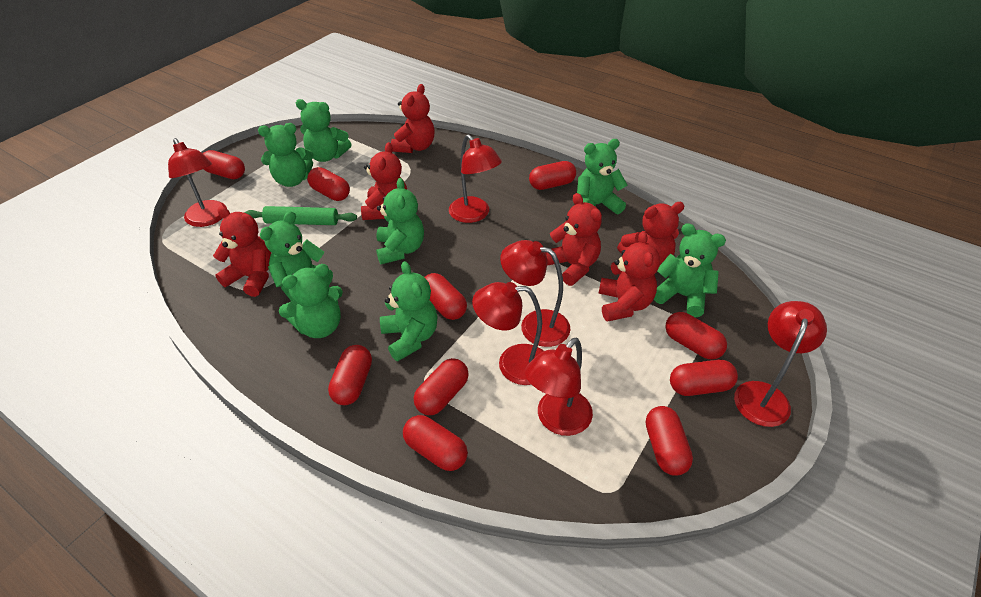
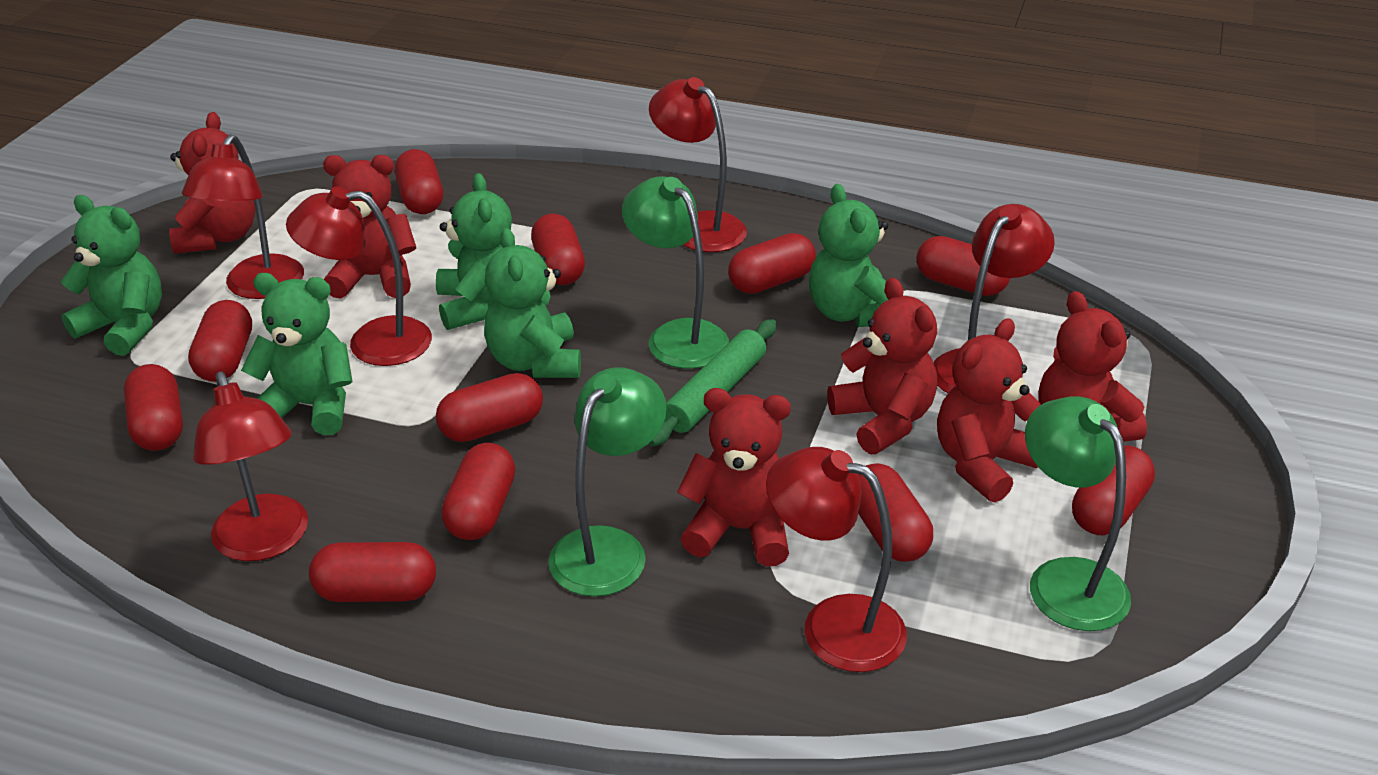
green lamp: 0 -> 3
green teddy bear: 8 -> 5
red capsule: 10 -> 11

